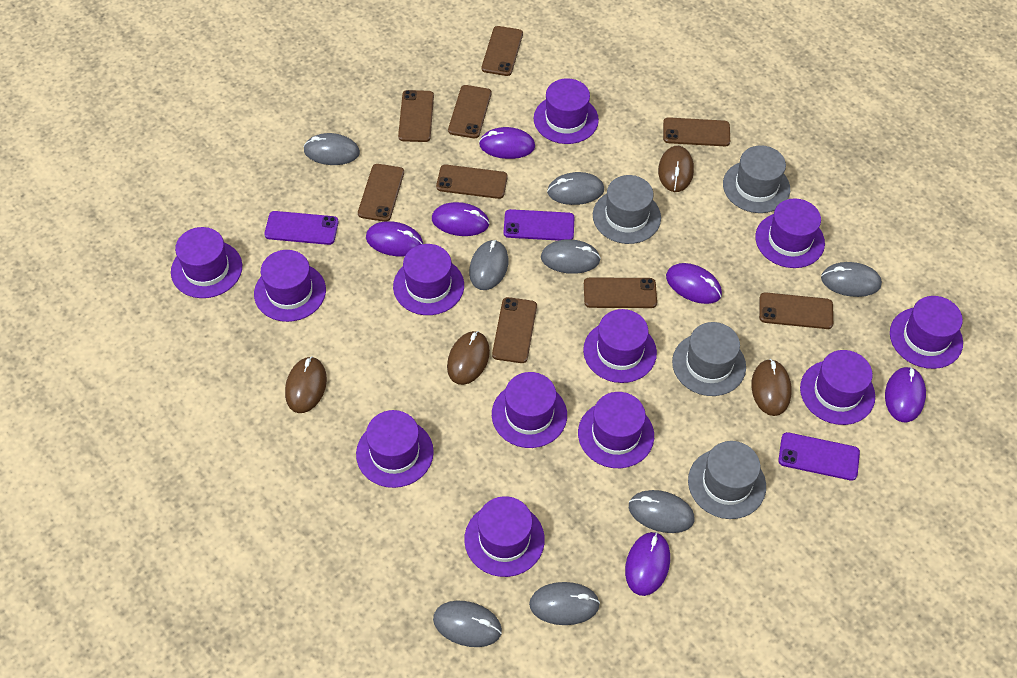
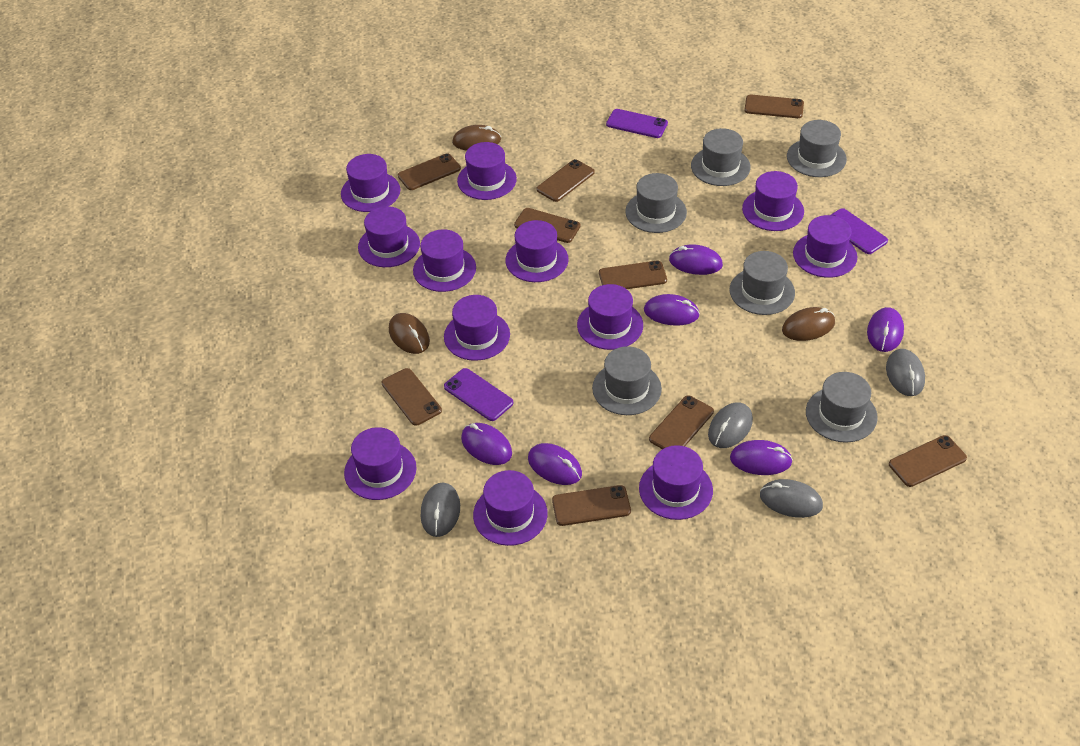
brown mouse: 4 -> 3
grey hat: 4 -> 6
grey mouse: 8 -> 4

